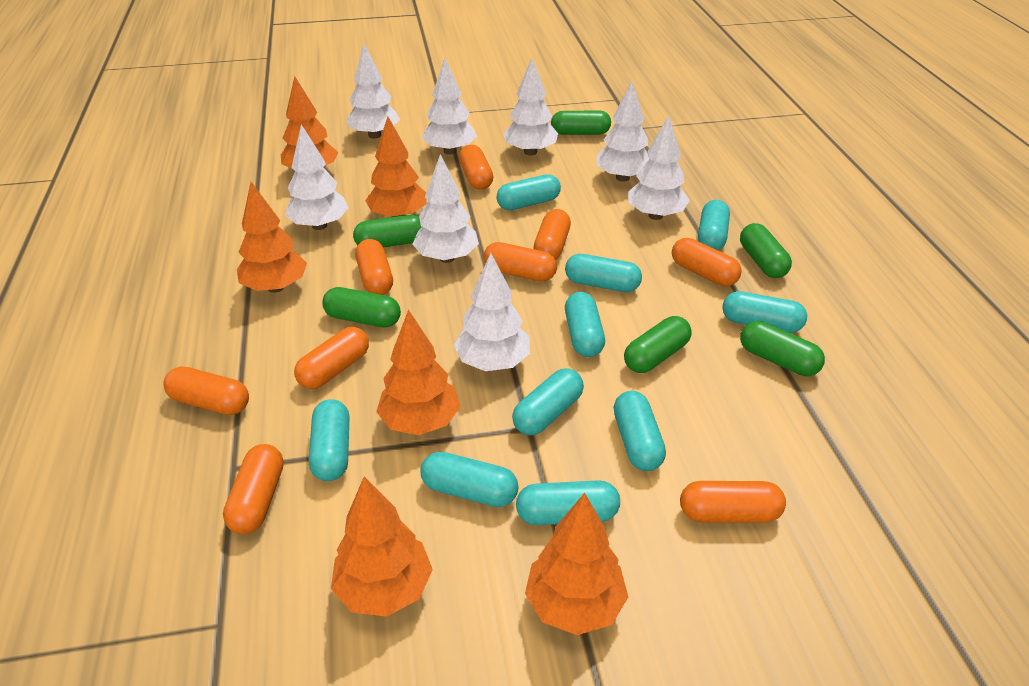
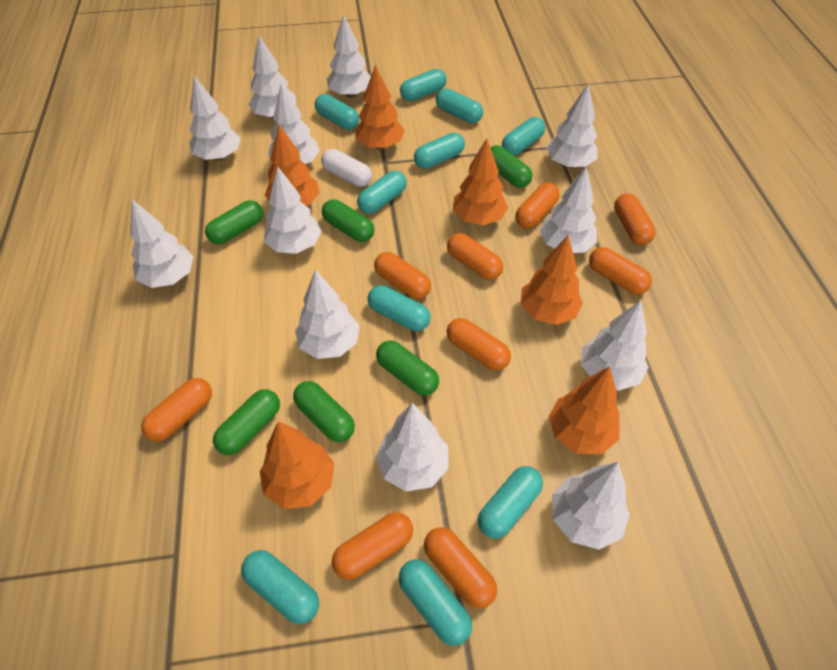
white capsule: 0 -> 1
white tree: 8 -> 12

